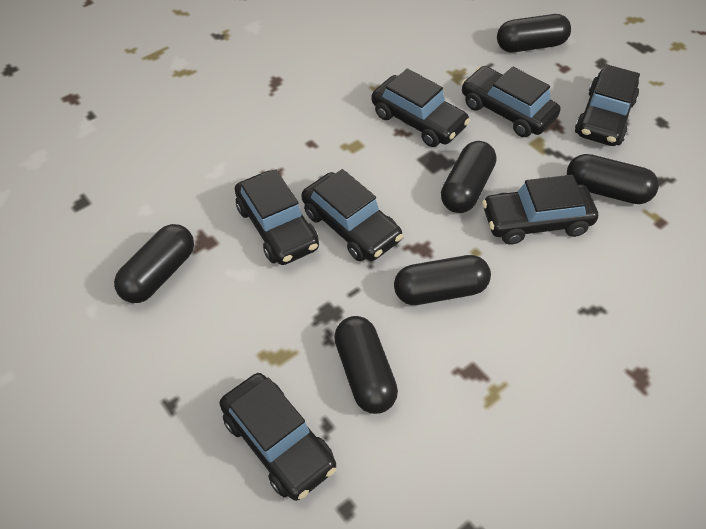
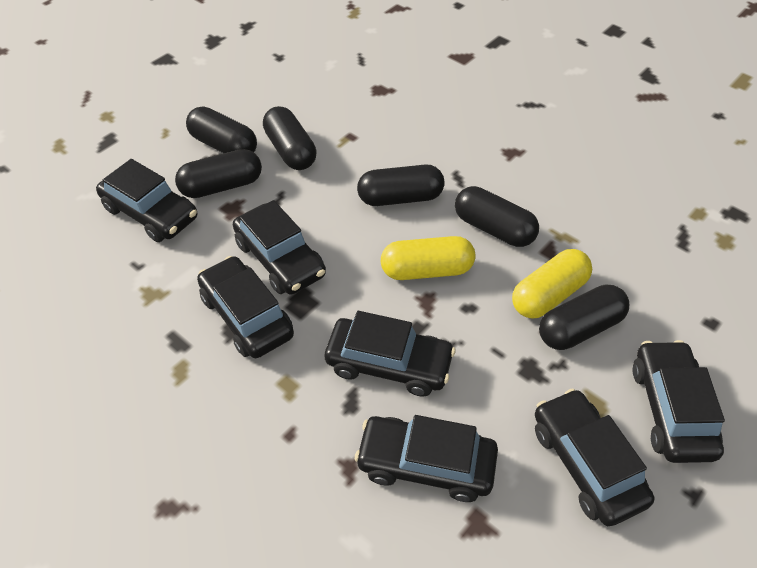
yellow capsule: 0 -> 2

